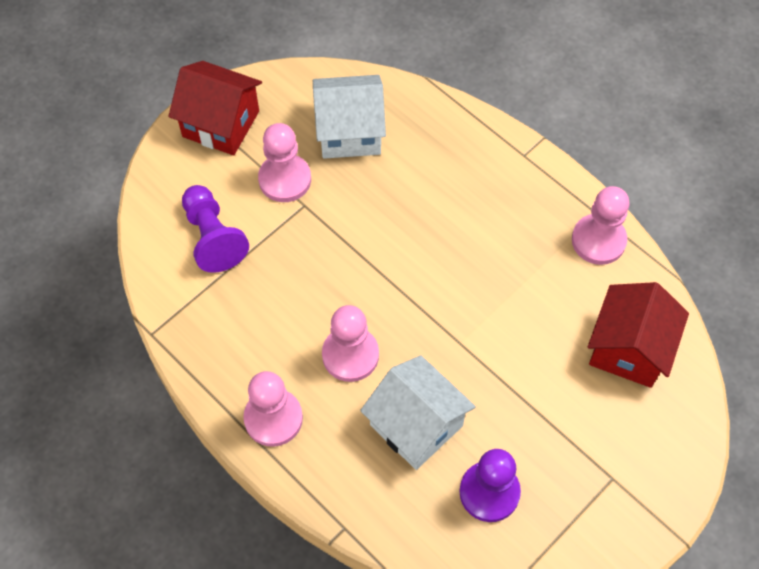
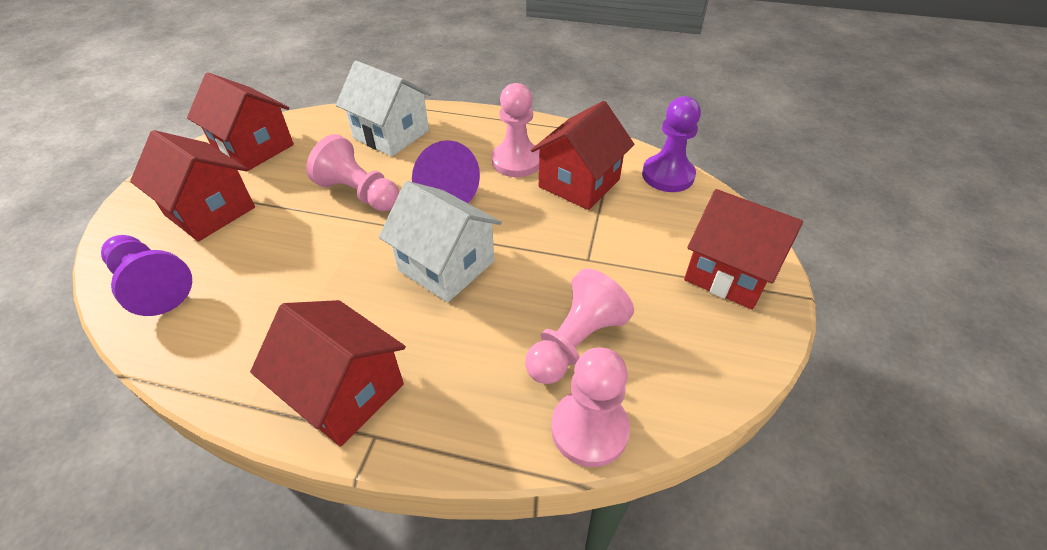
purple cone: 0 -> 1
red house: 2 -> 5

